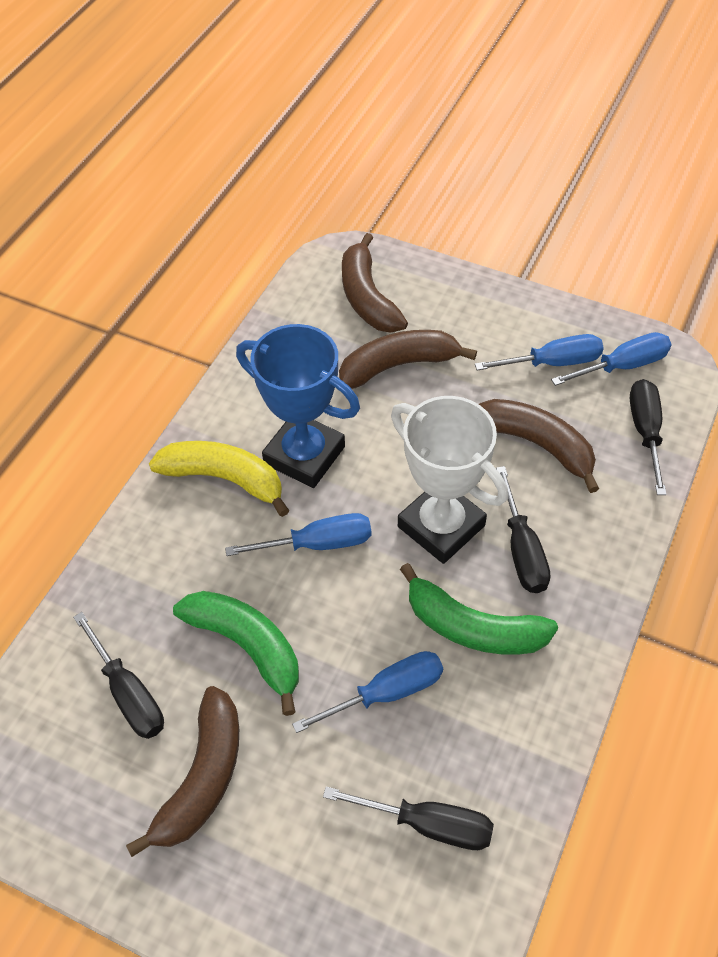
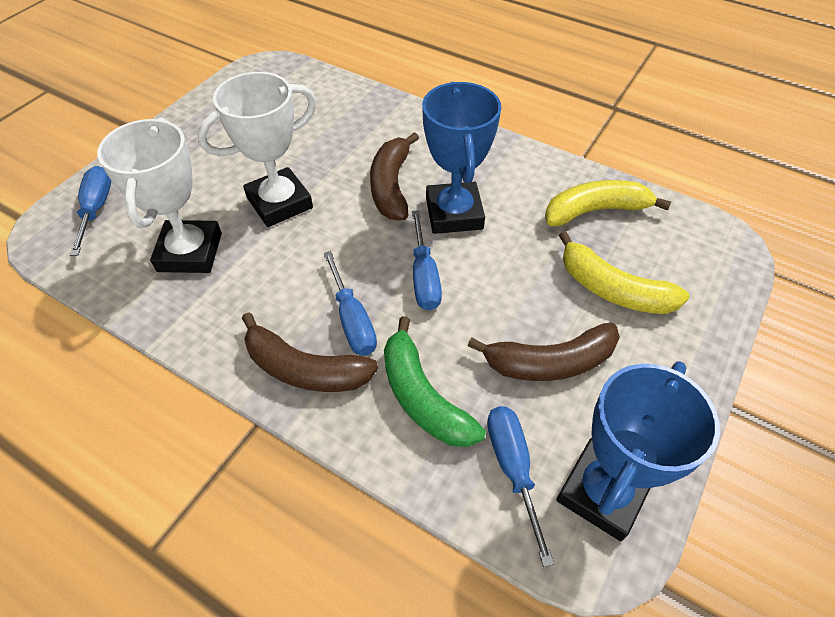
black screwdriver: 4 -> 0
blue trophy: 1 -> 2
brown banana: 4 -> 3
green banana: 2 -> 1
white trophy: 1 -> 2
yellow banana: 1 -> 2

